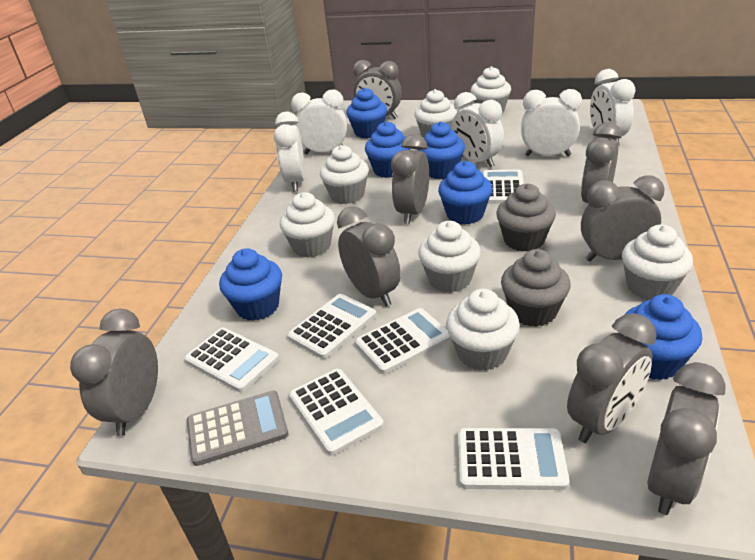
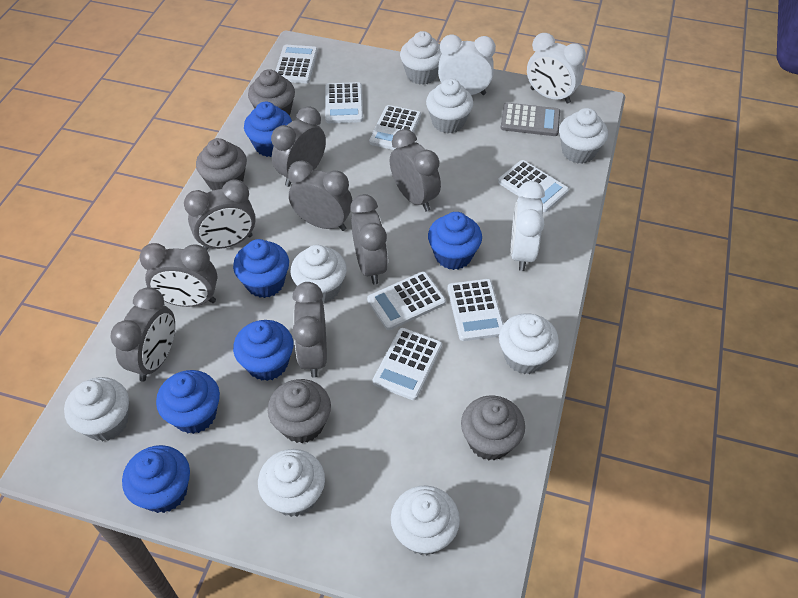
grey cupcake: 2 -> 4
white calculator: 6 -> 7
white clock: 5 -> 3
white cupcake: 7 -> 8

